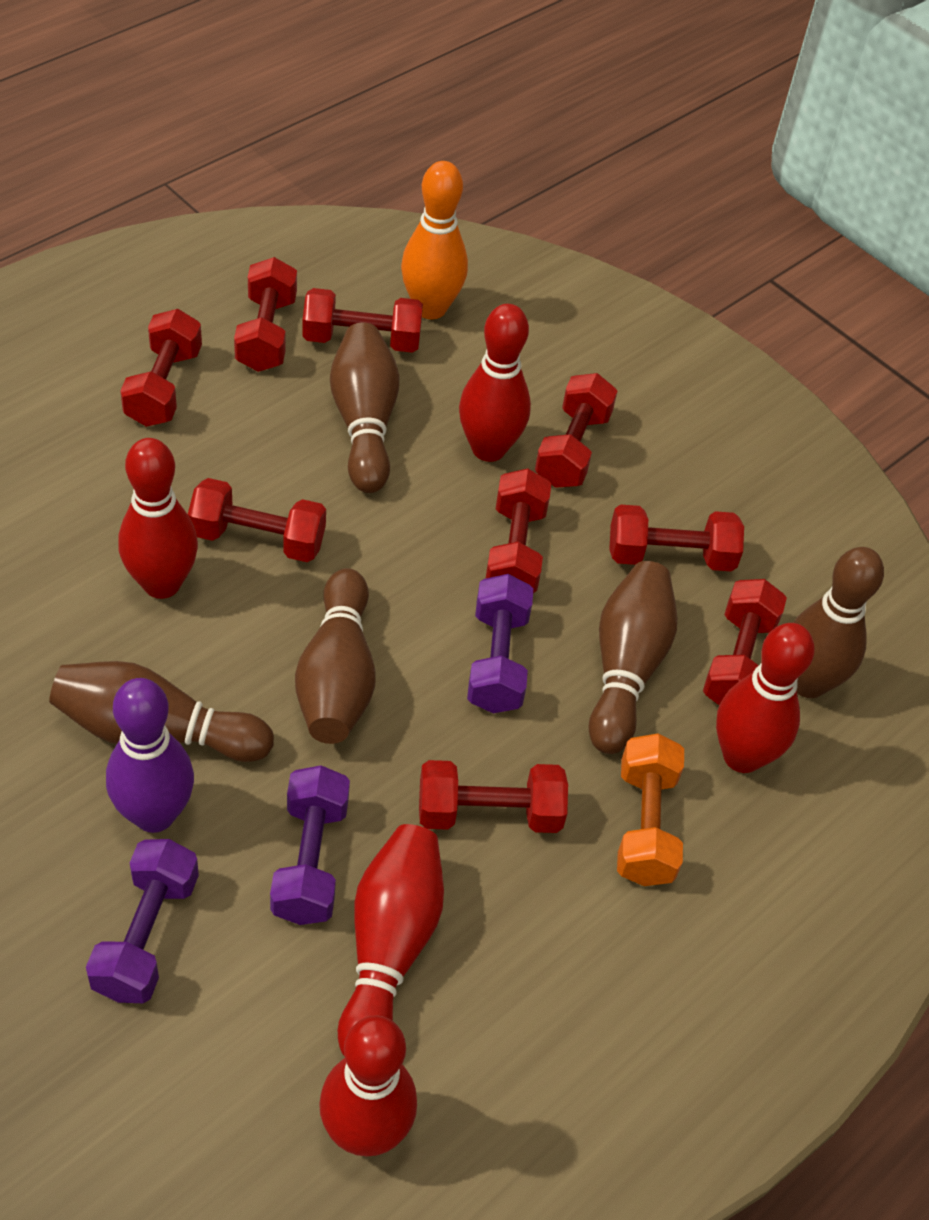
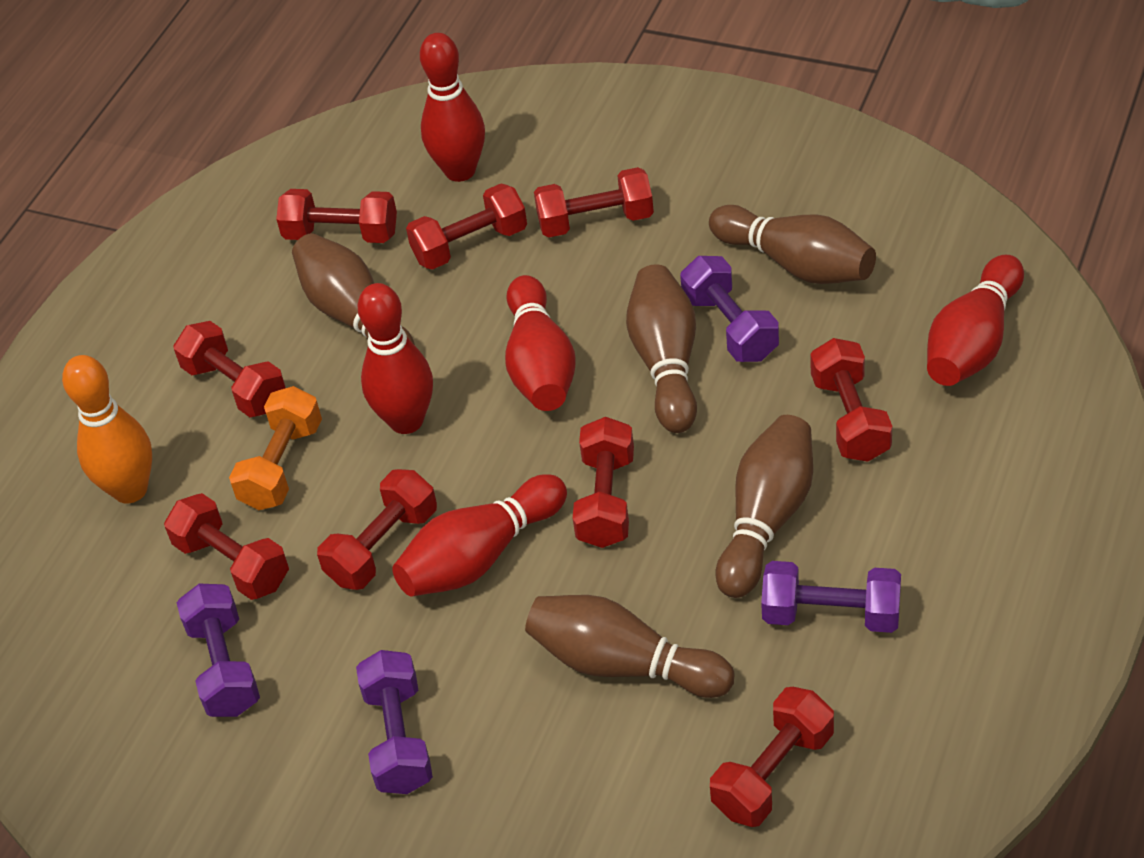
purple bowling pin: 1 -> 0
purple dumbbell: 3 -> 4

